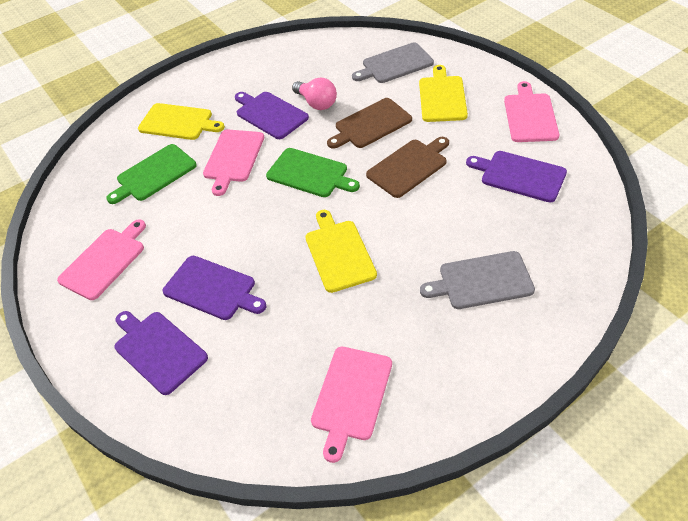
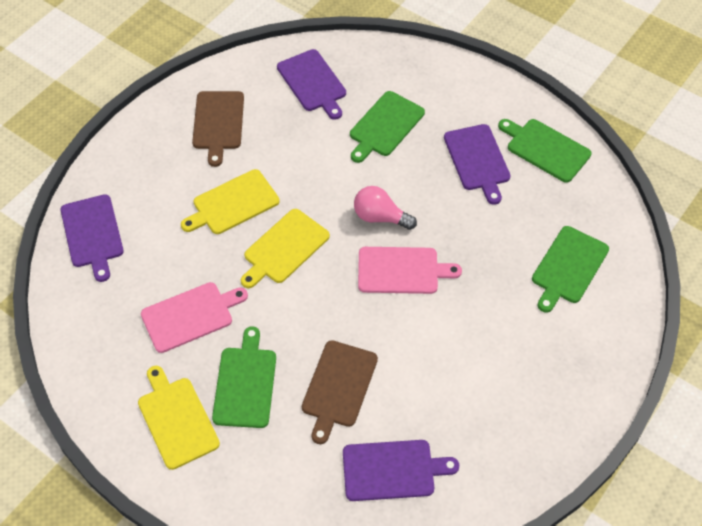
green cutting board: 2 -> 4
grey cutting board: 2 -> 0
pink cutting board: 4 -> 2

